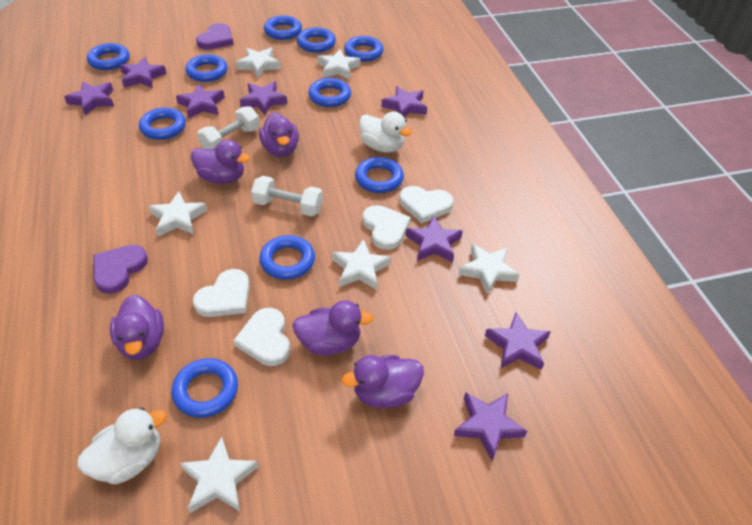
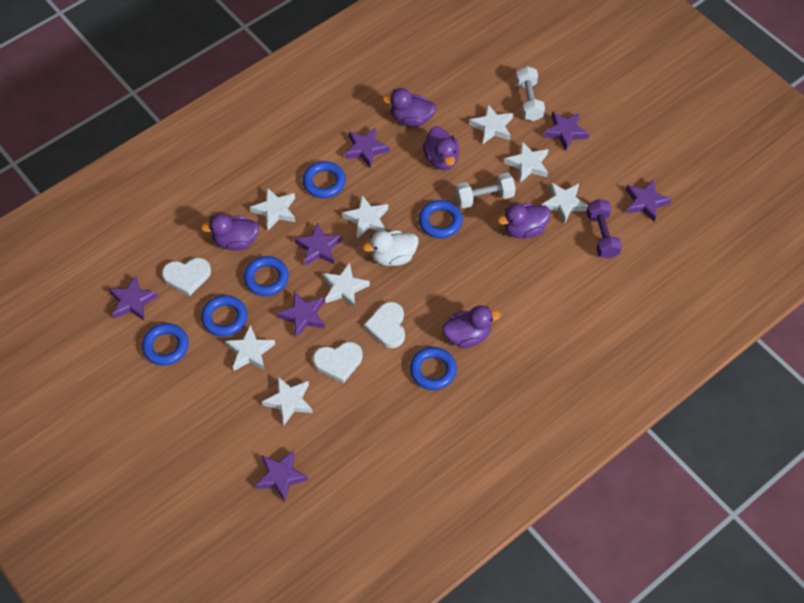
blue ring: 10 -> 6
purple dumbbell: 0 -> 1
purple heart: 2 -> 0
purple star: 8 -> 7
white duck: 2 -> 1
white heart: 4 -> 3
white star: 6 -> 8

